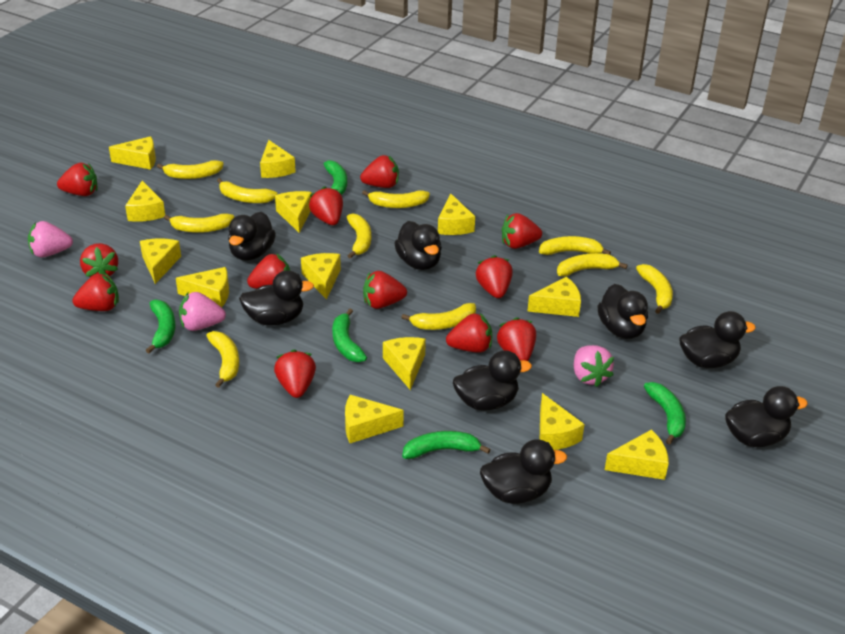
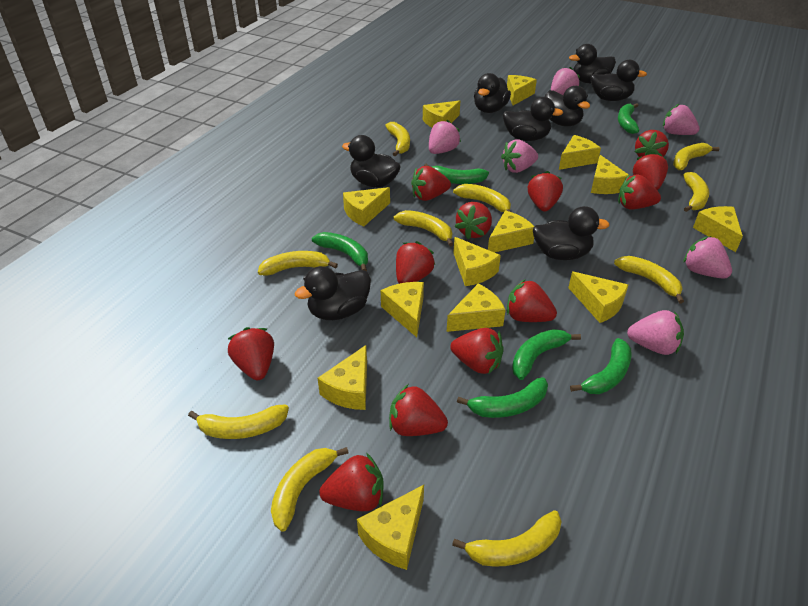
green banana: 5 -> 6
pink strawberry: 3 -> 6

